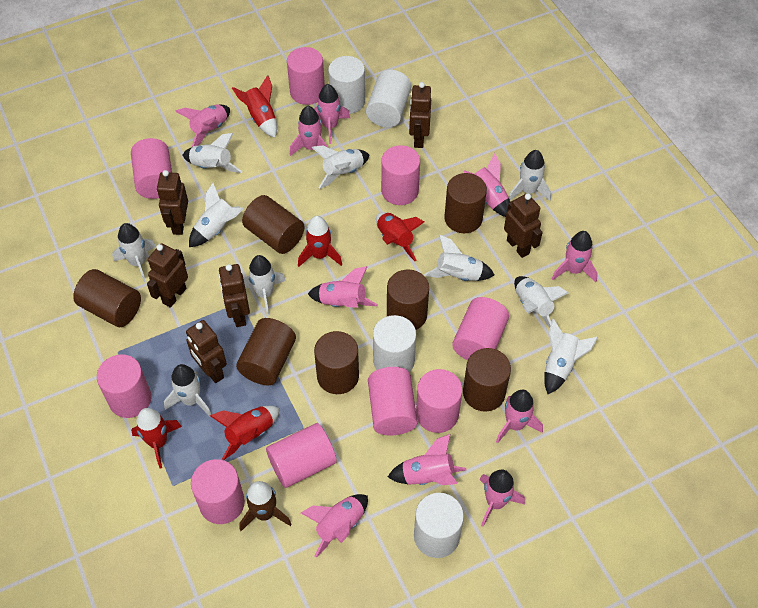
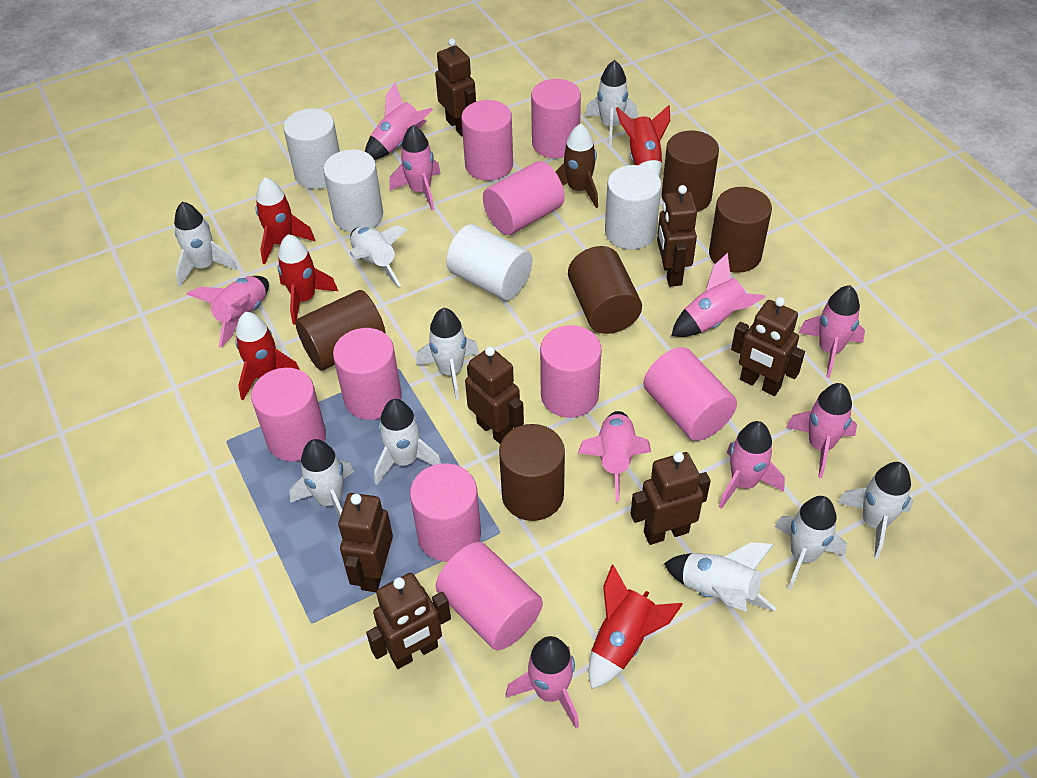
brown cylinder: 7 -> 5
brown robot: 6 -> 7
pink rocket: 10 -> 9
white rocket: 10 -> 9

